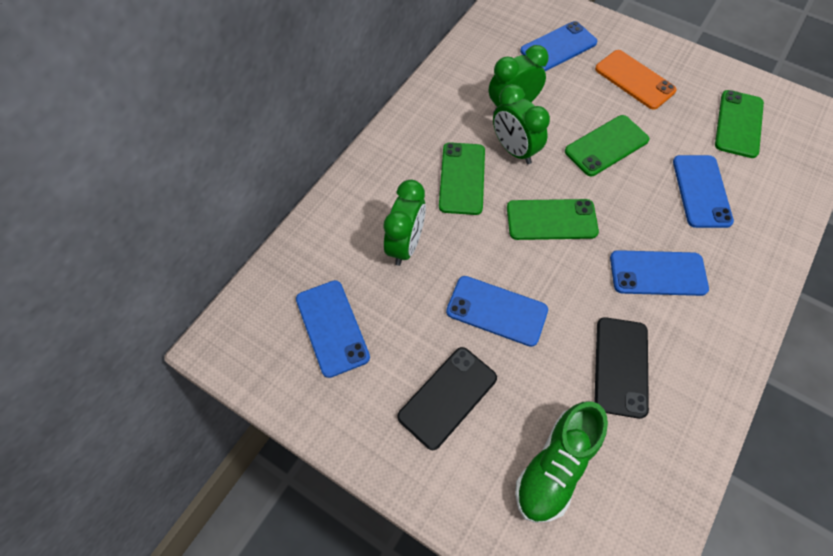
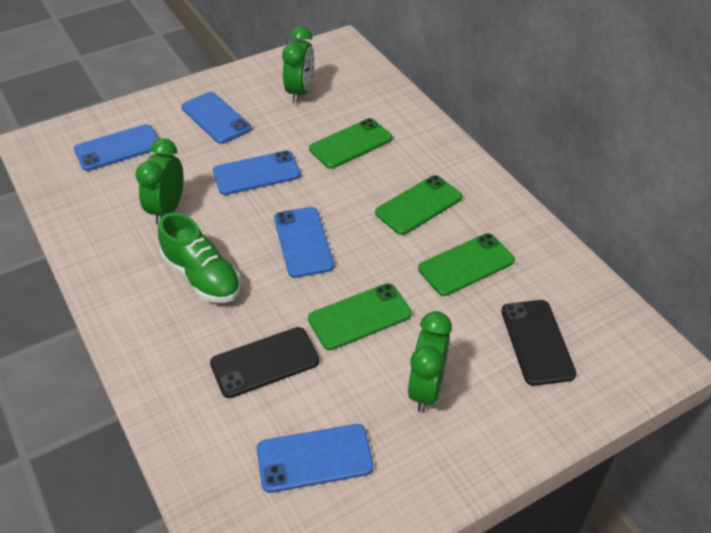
orange phone: 1 -> 0

